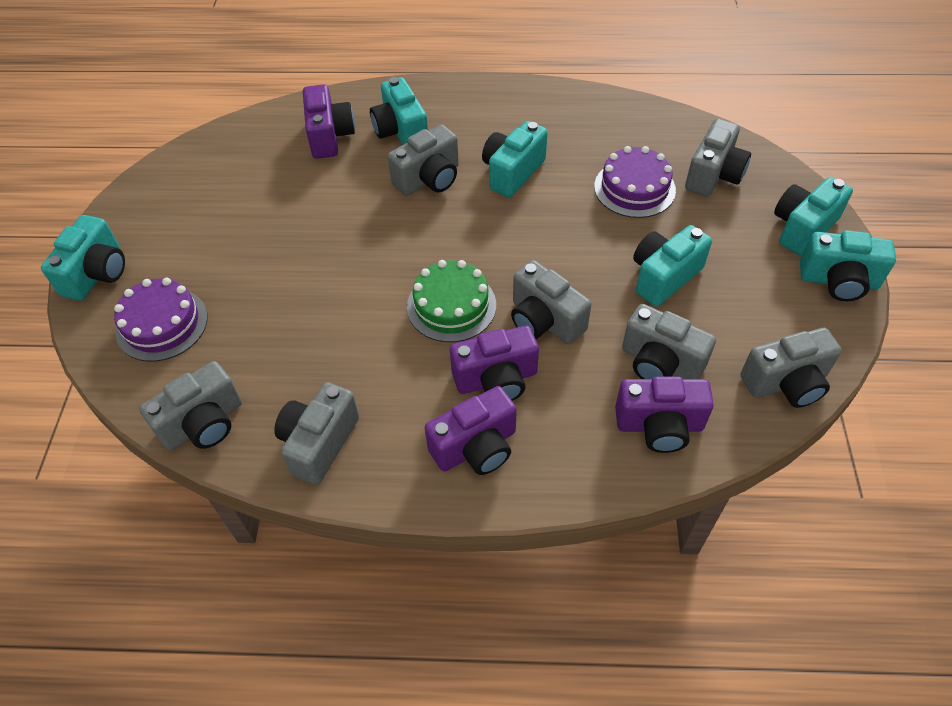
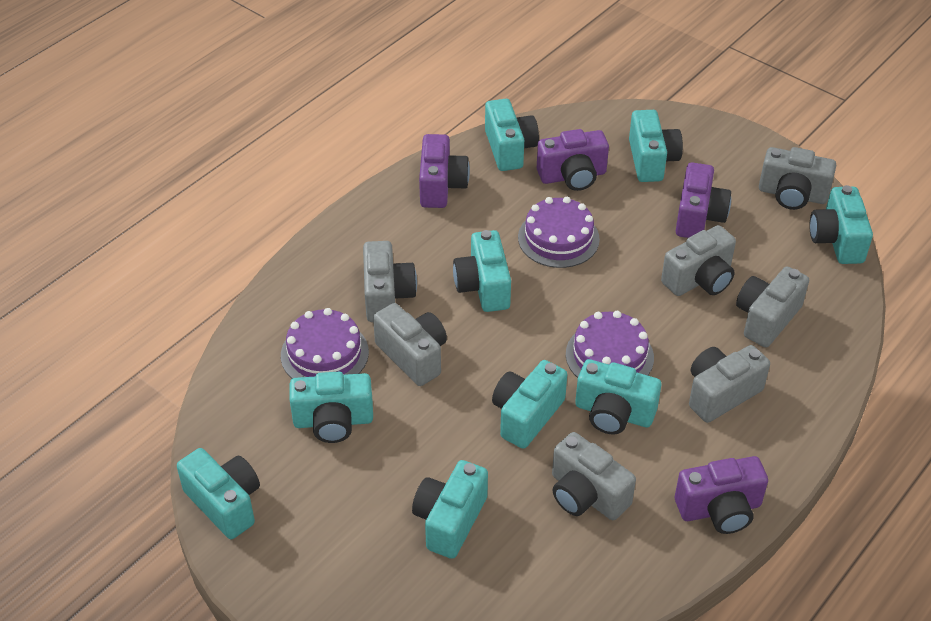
green cake: 1 -> 0
purple cake: 2 -> 3
turquoise camera: 6 -> 9

